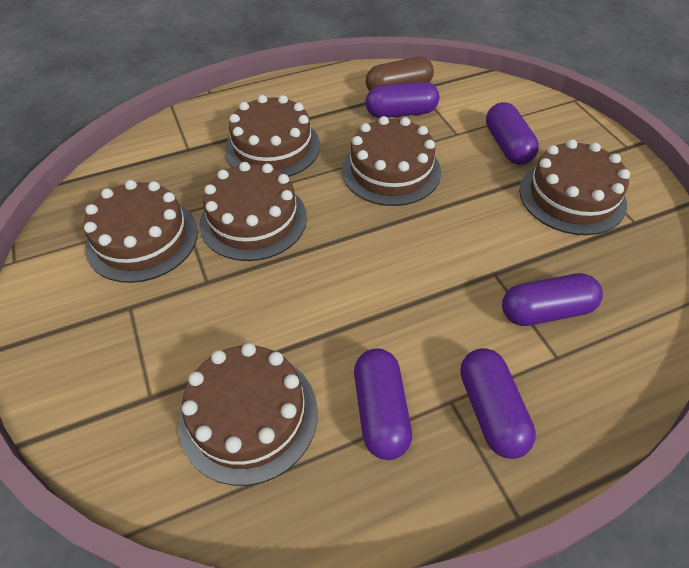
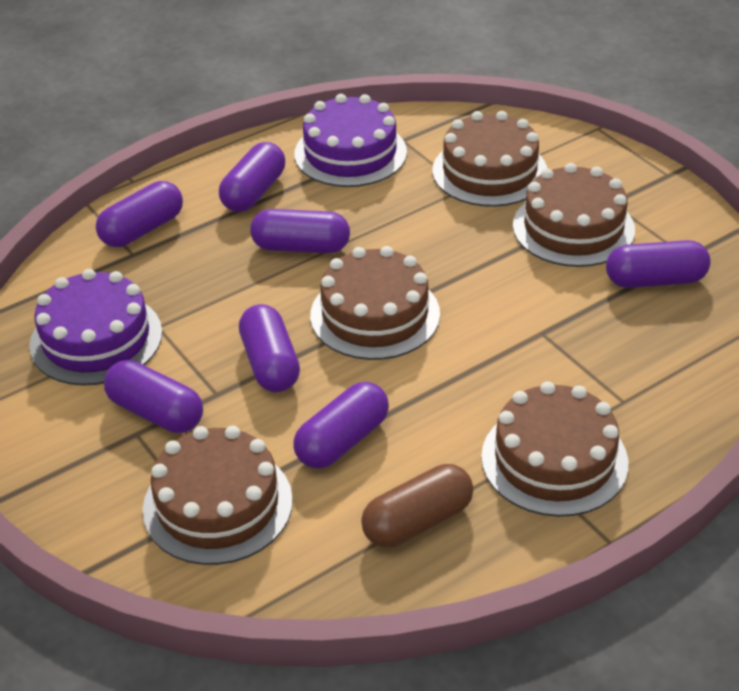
brown cake: 6 -> 5
purple cake: 0 -> 2
purple capsule: 5 -> 7

